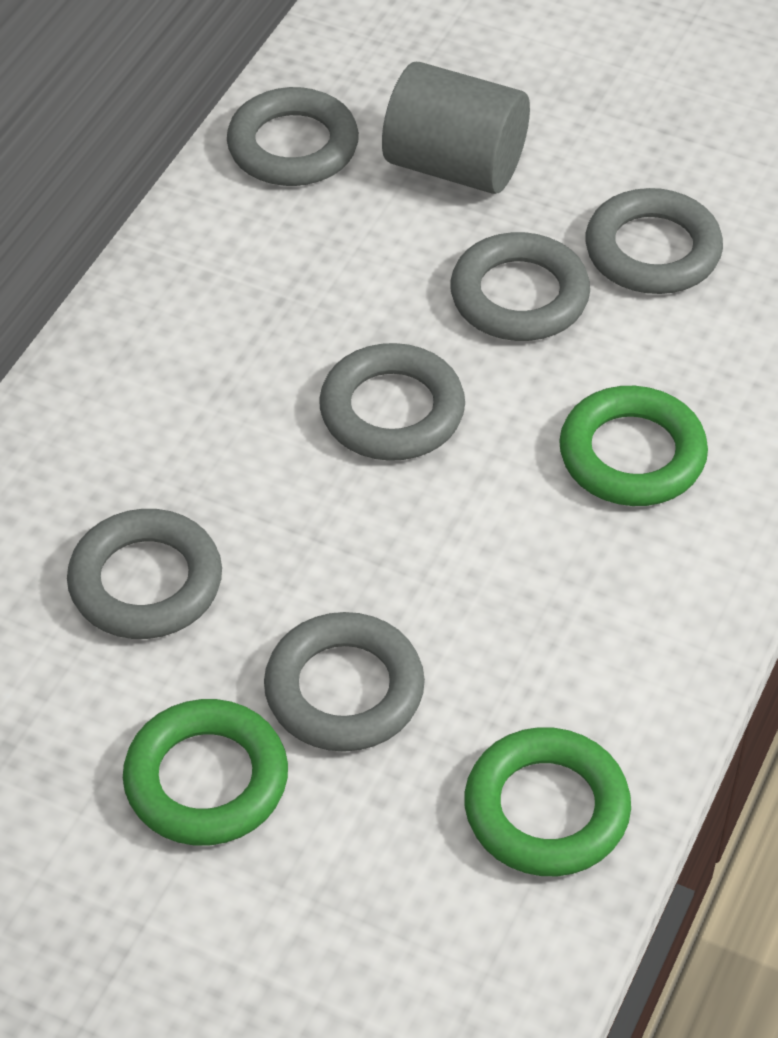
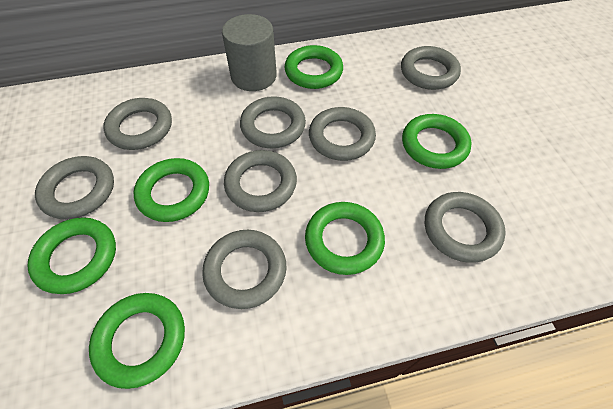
green ring: 3 -> 6
grey ring: 6 -> 8

